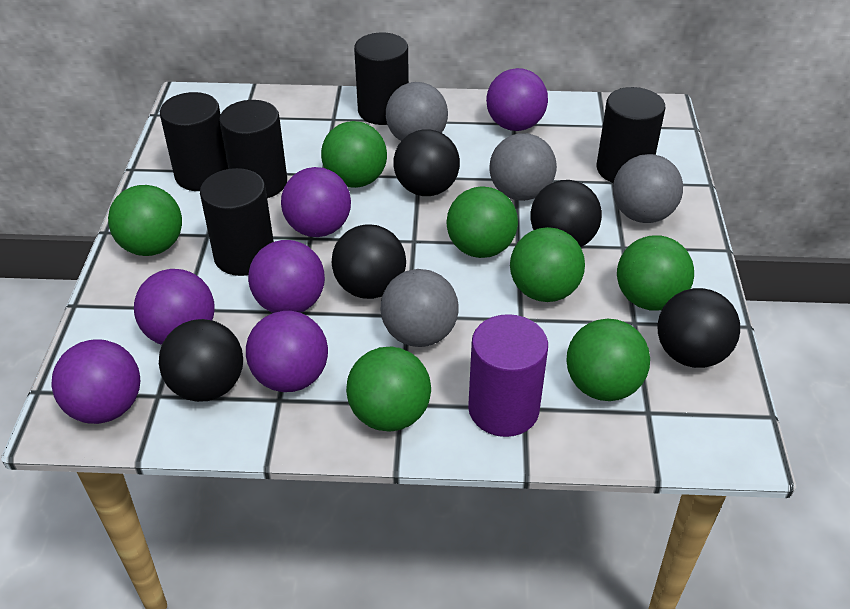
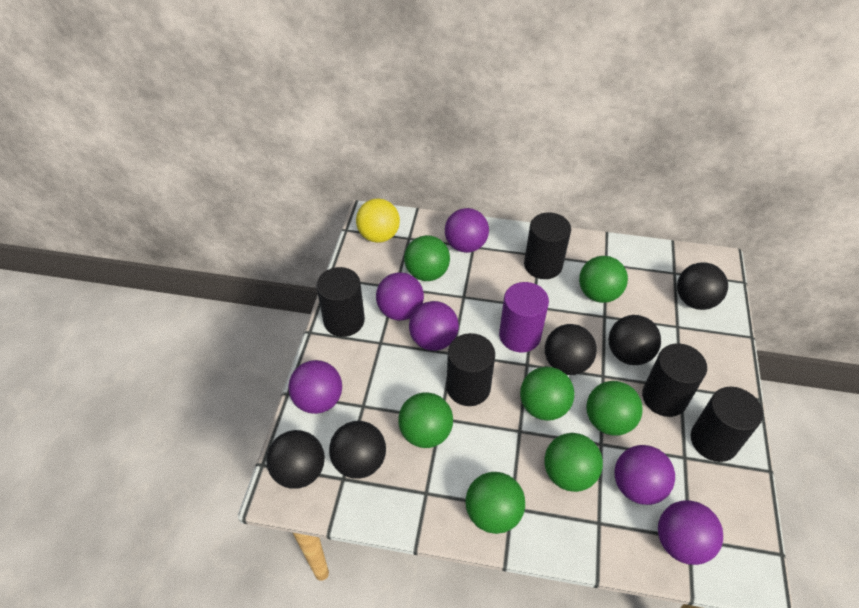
grey ball: 4 -> 0
yellow ball: 0 -> 1

